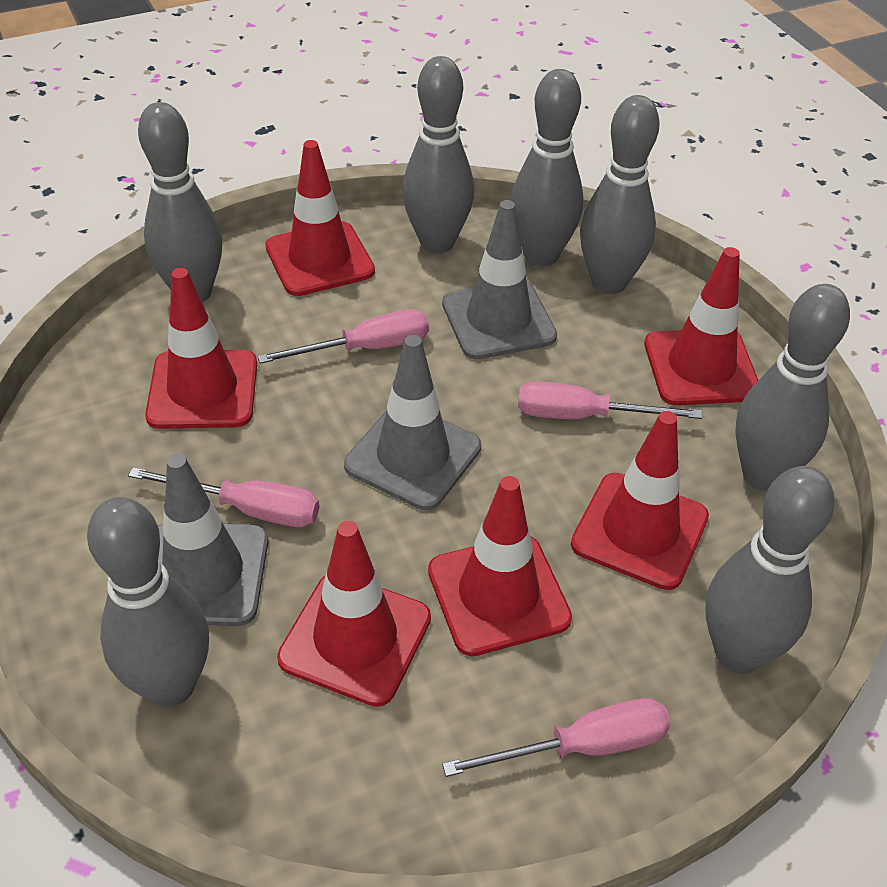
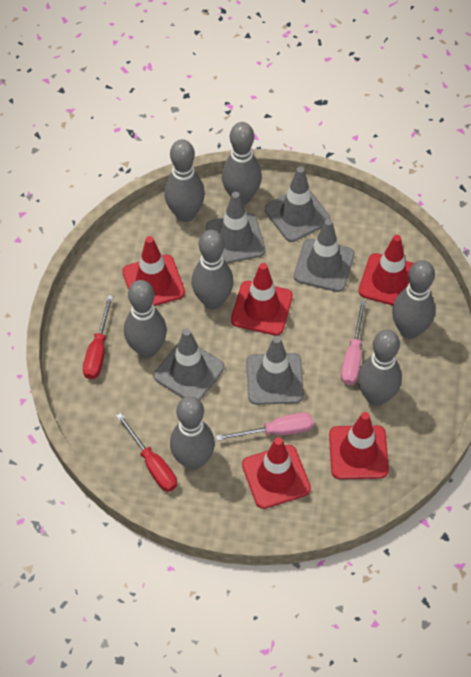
grey traffic cone: 3 -> 5
pink screwdriver: 4 -> 2
red screwdriver: 0 -> 2
red traffic cone: 6 -> 5

